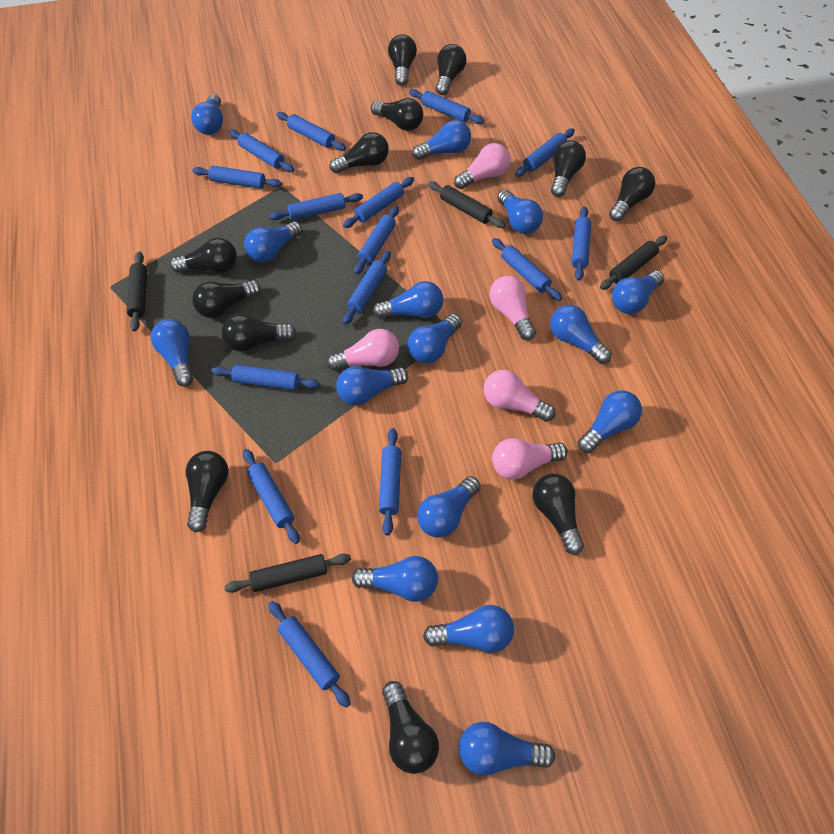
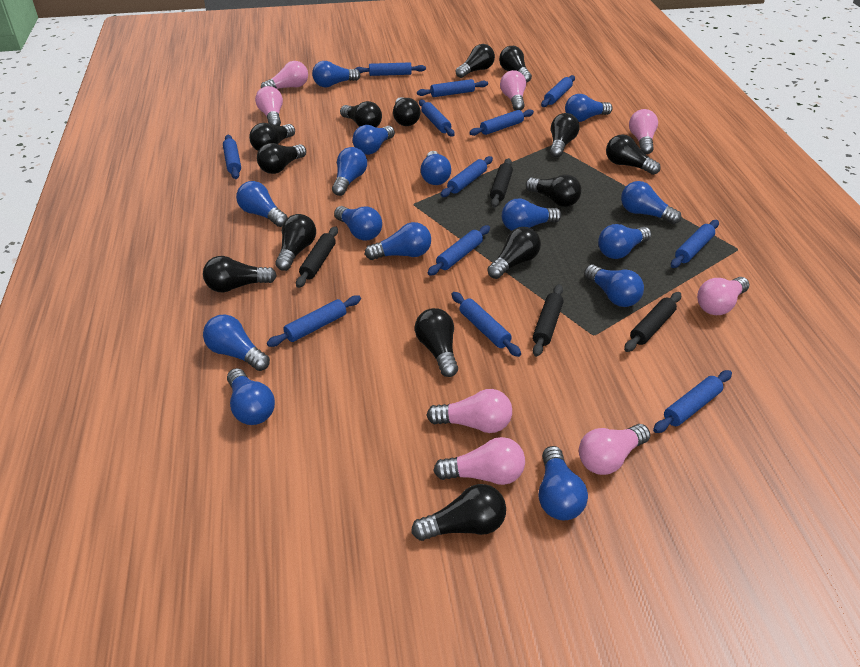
black light bulb: 12 -> 14
blue rolling pin: 15 -> 12
pink light bulb: 5 -> 8

